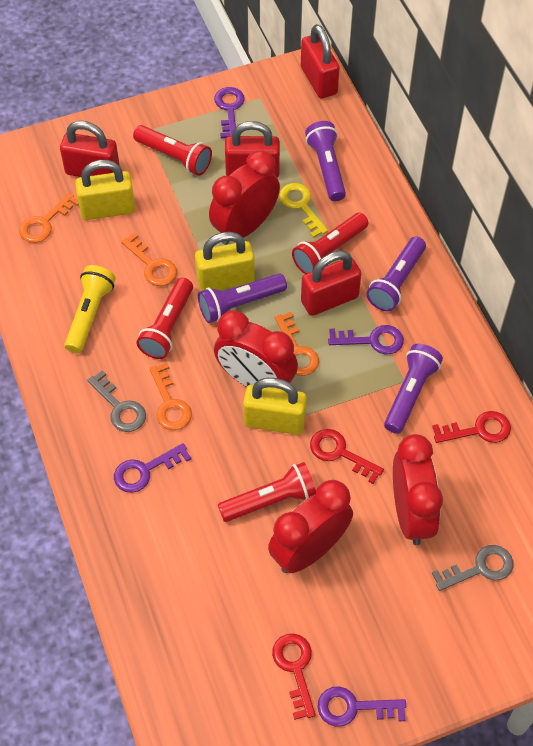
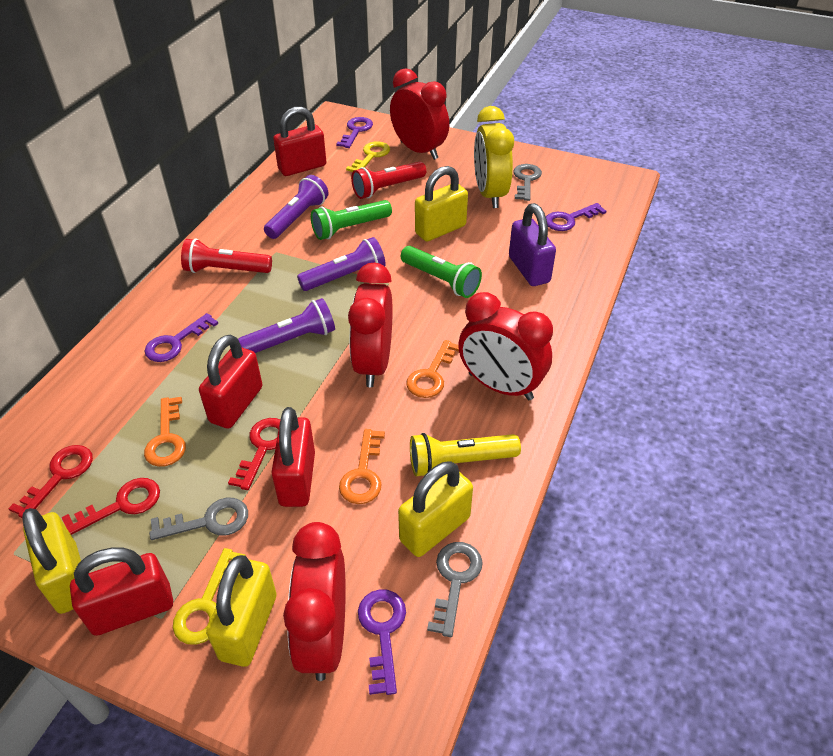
green flashlight: 0 -> 2
grey key: 2 -> 3
orange key: 4 -> 3
purple flashlight: 4 -> 3
purple padlock: 0 -> 1
red flashlight: 4 -> 2
yellow clock: 0 -> 1
yellow key: 1 -> 2
yellow padlock: 3 -> 4

